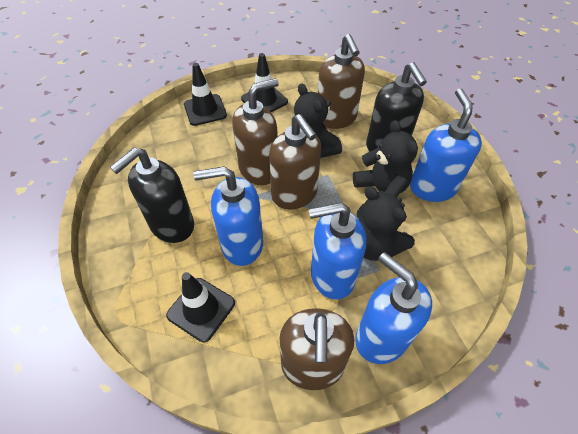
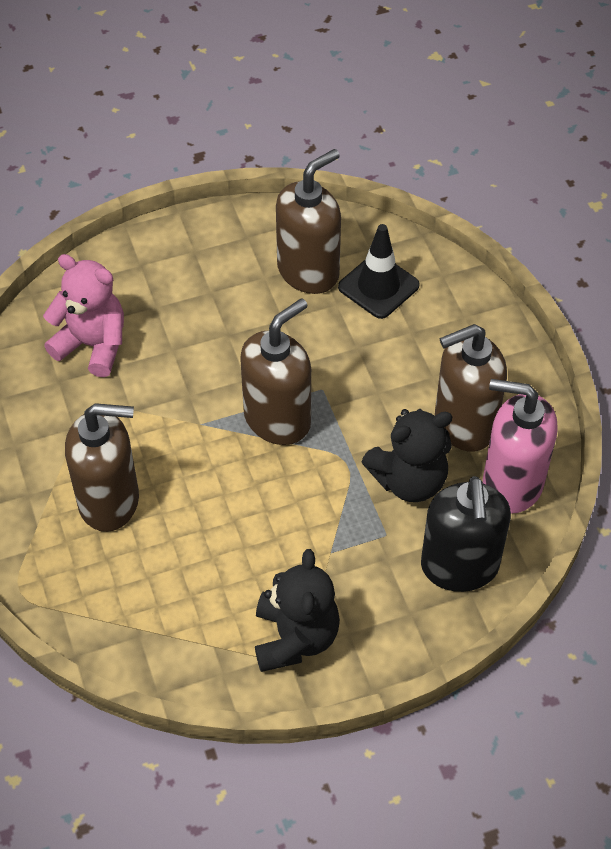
black soap dispenser: 2 -> 1
black teddy bear: 3 -> 2
black traffic cone: 3 -> 1
blue soap dispenser: 4 -> 0
pink soap dispenser: 0 -> 1
pink teddy bear: 0 -> 1

